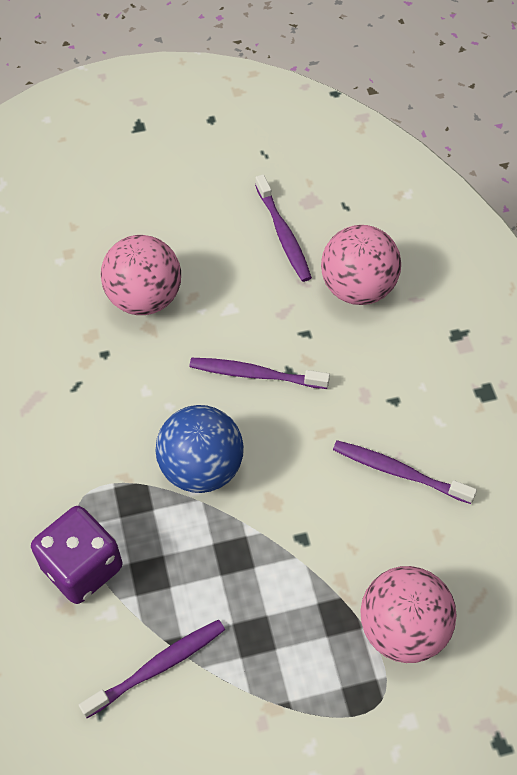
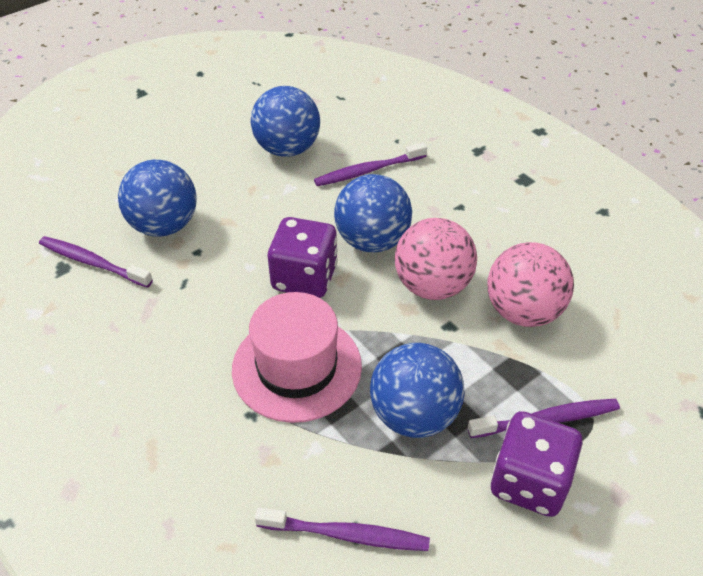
blue ball: 1 -> 4
pink ball: 3 -> 2
pink hat: 0 -> 1
purple dice: 1 -> 2

